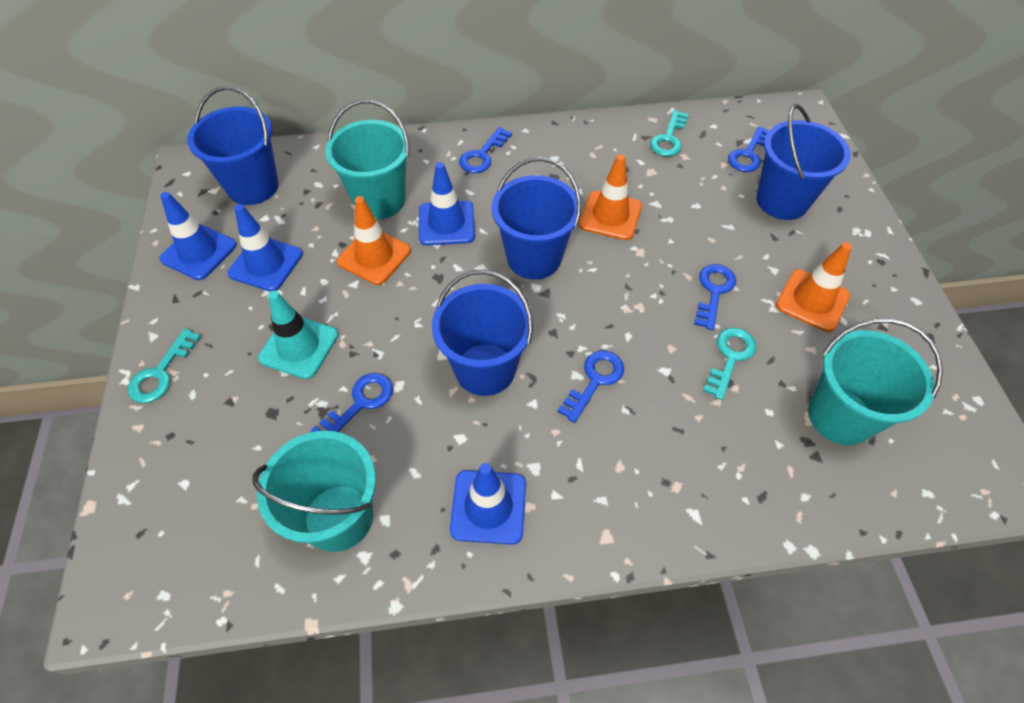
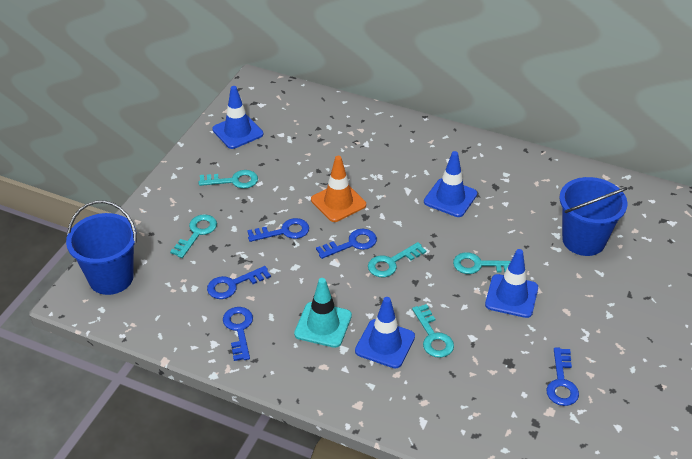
blue bucket: 4 -> 2
orange traffic cone: 3 -> 1
turquoise bucket: 3 -> 0
turquoise key: 3 -> 5

